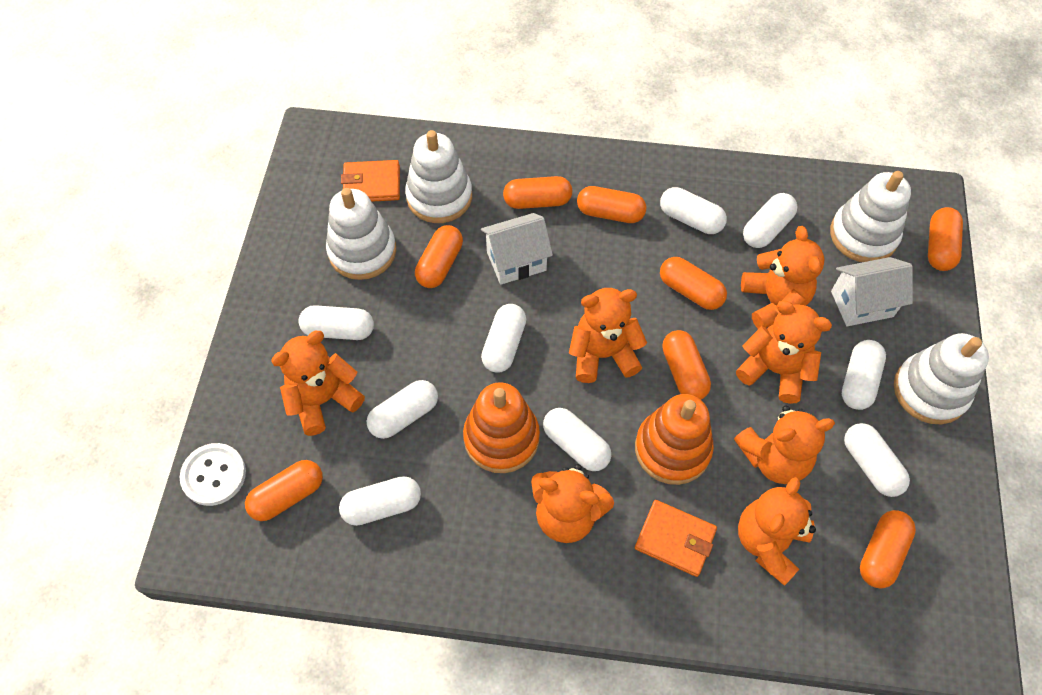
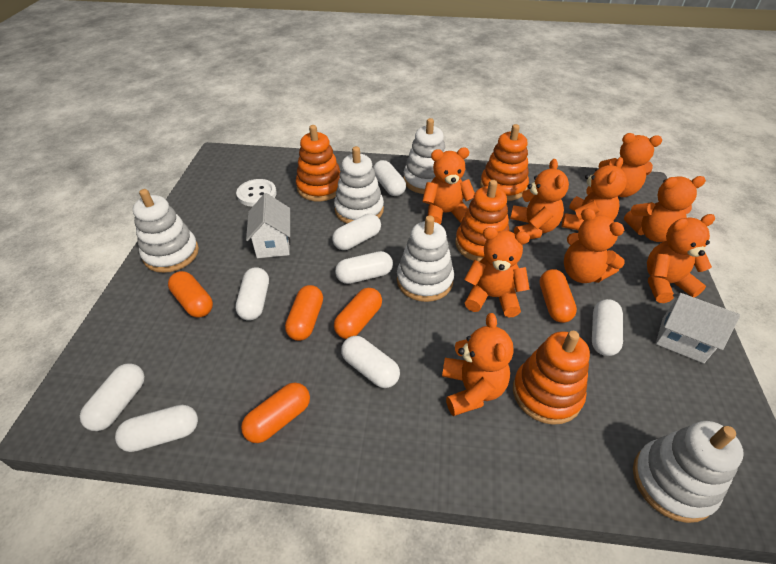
orange capsule: 8 -> 5
orange stacking toy: 2 -> 4
orange teddy bear: 7 -> 9
orange wallet: 2 -> 0
white capsule: 9 -> 8
white stacking toy: 4 -> 5

